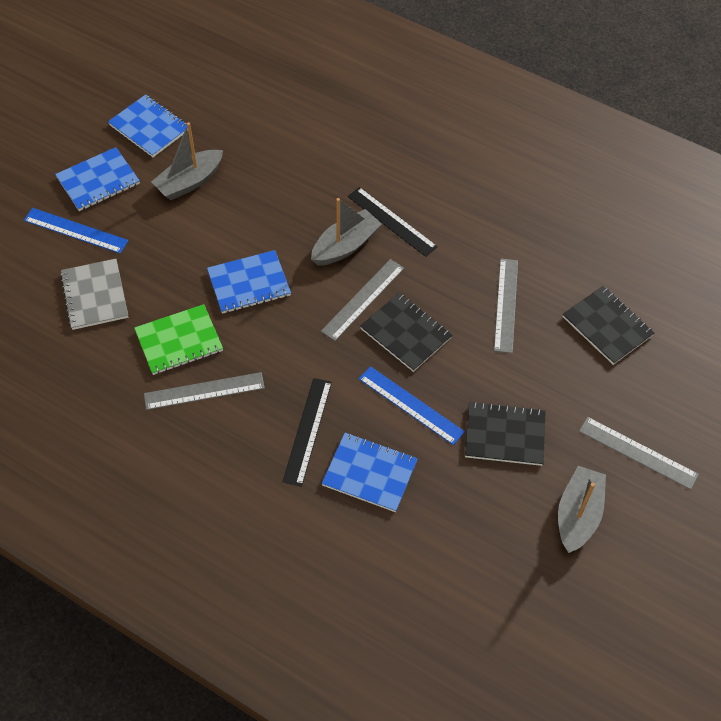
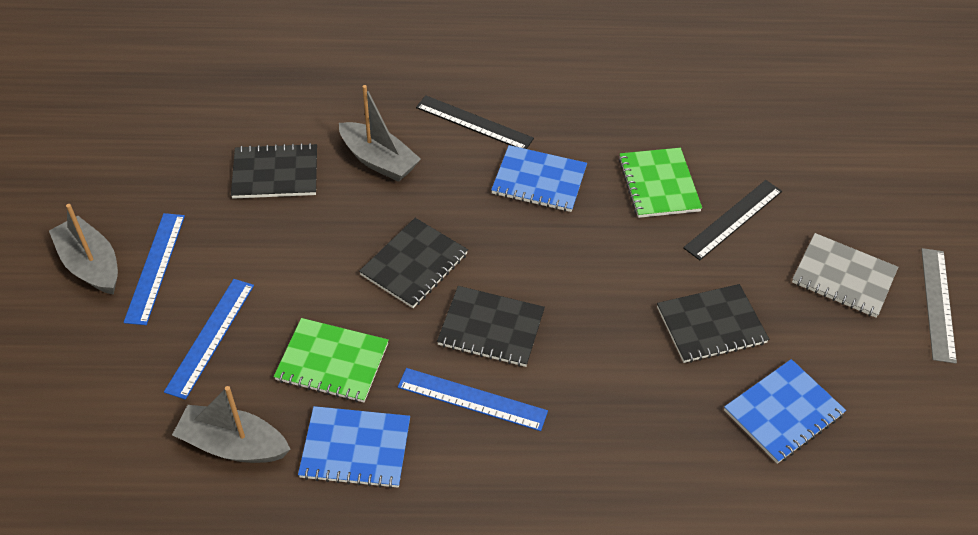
black notebook: 3 -> 4
blue notebook: 4 -> 3
blue ruler: 2 -> 3
green notebook: 1 -> 2
grey ruler: 4 -> 1

